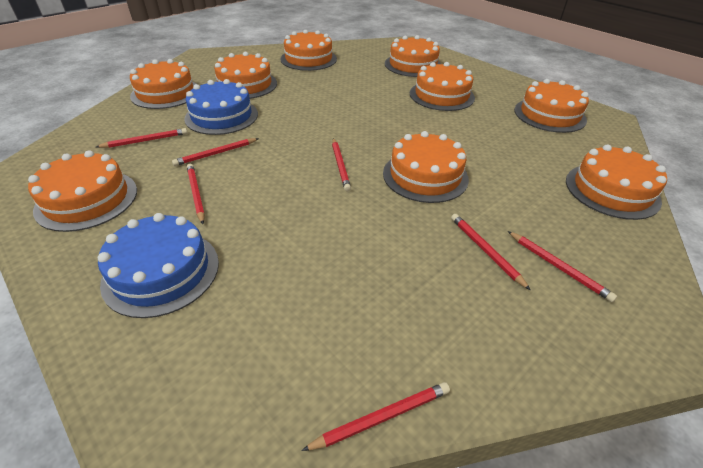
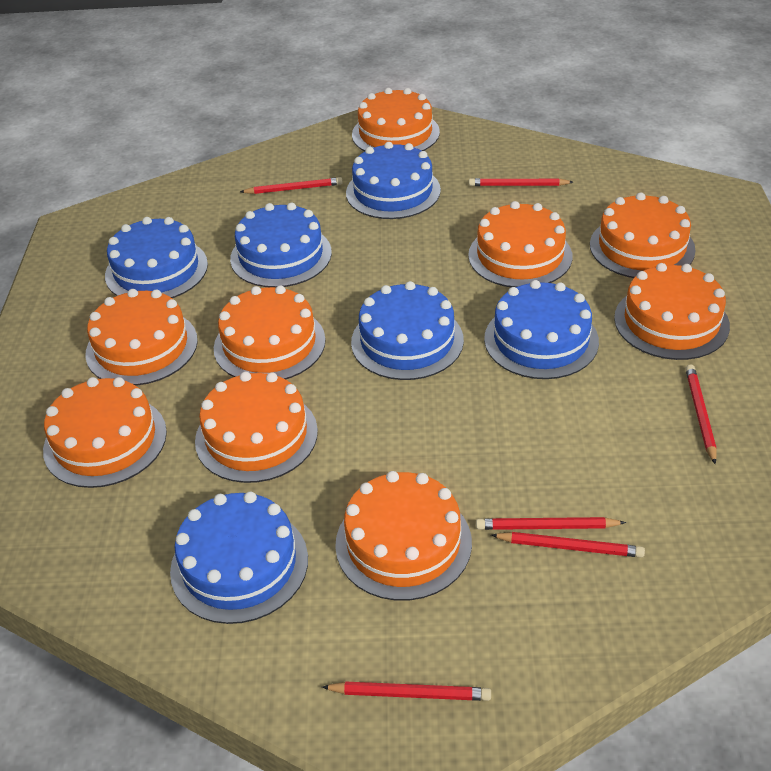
blue cake: 2 -> 6
red pencil: 7 -> 6

